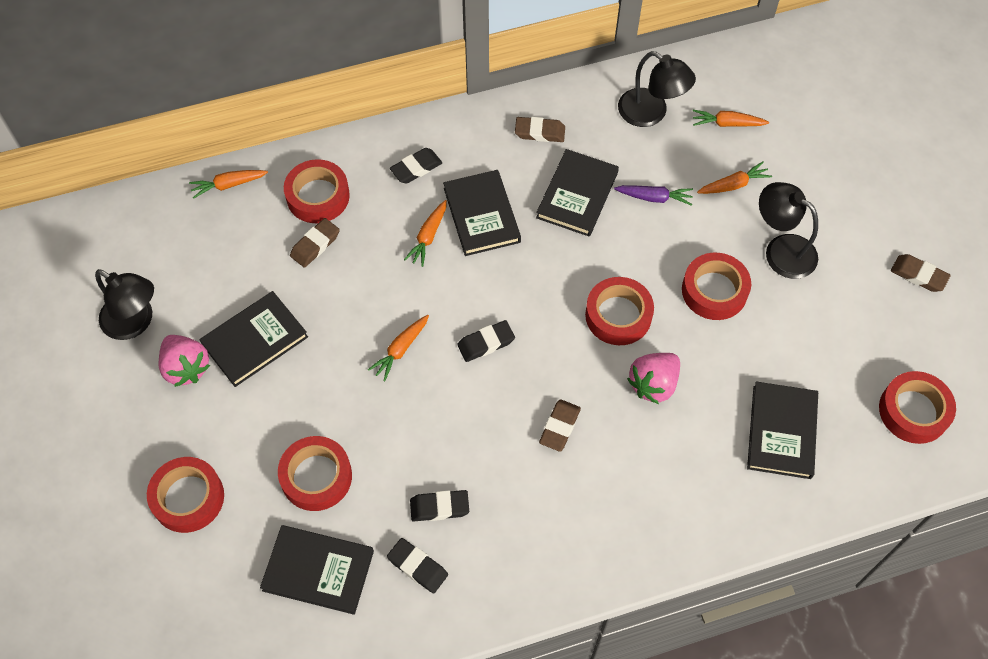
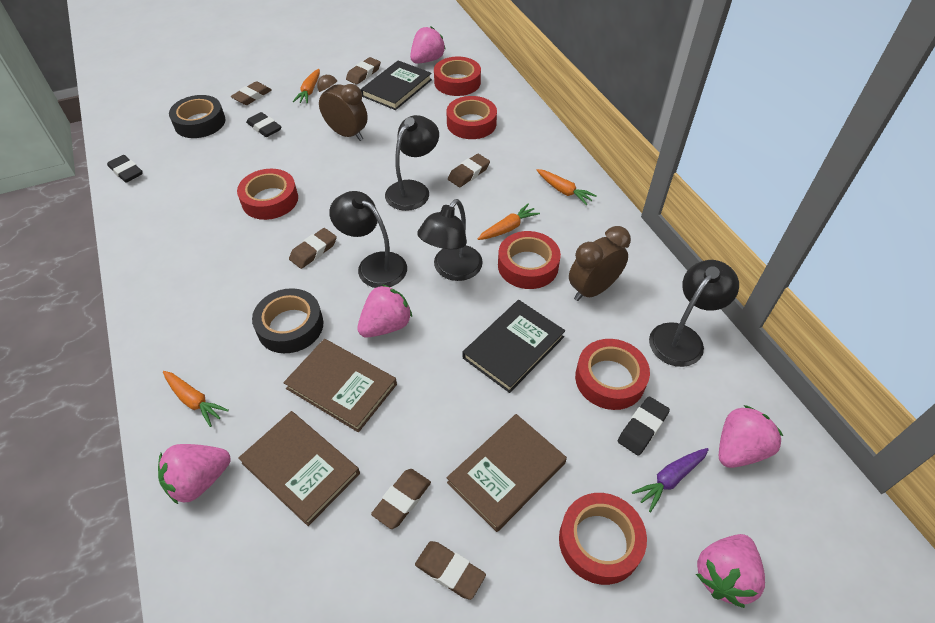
black book: 5 -> 2
black eraser: 4 -> 3
black lamp: 3 -> 4
black tape: 0 -> 2
brown book: 0 -> 3
brown clock: 0 -> 2
brown eraser: 4 -> 6
orange carrot: 5 -> 4
pink strawberry: 2 -> 5

